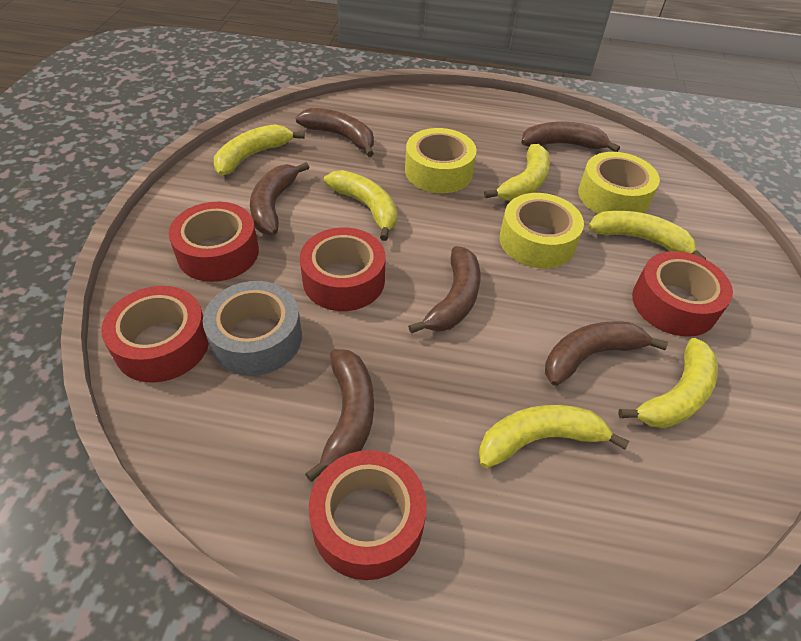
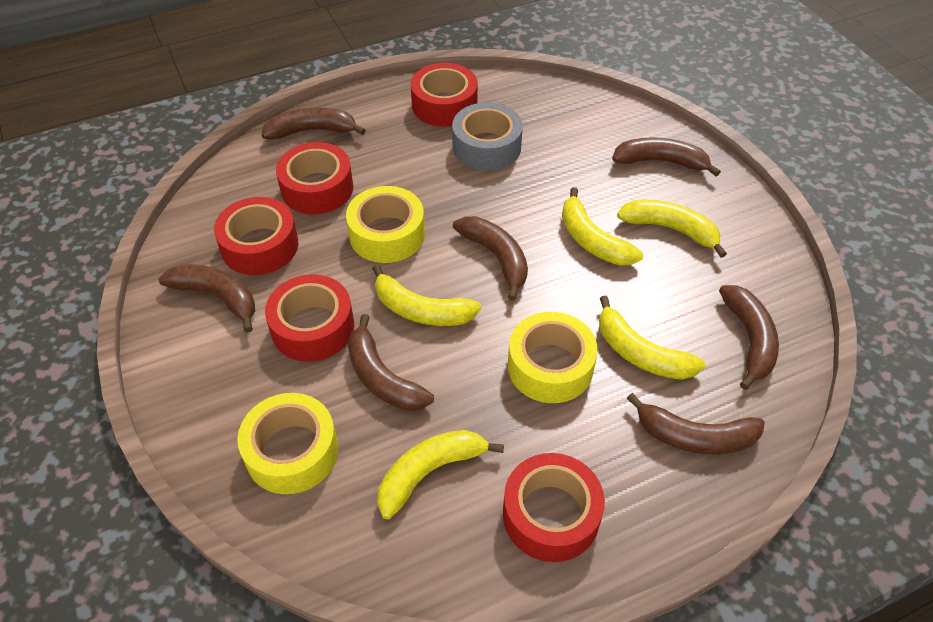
brown banana: 6 -> 7
yellow banana: 6 -> 5

